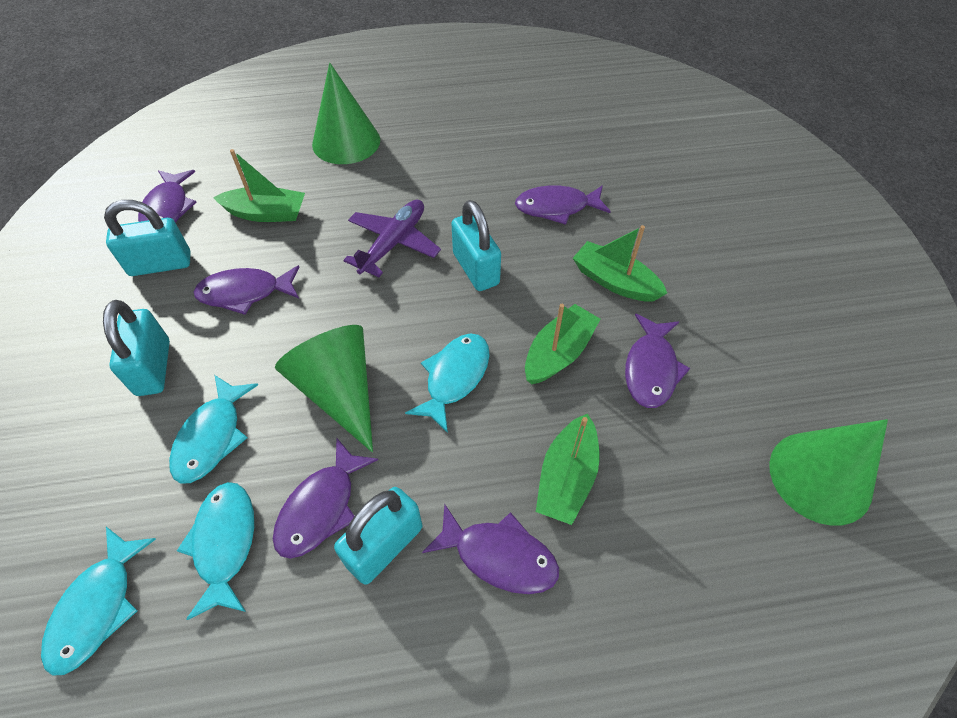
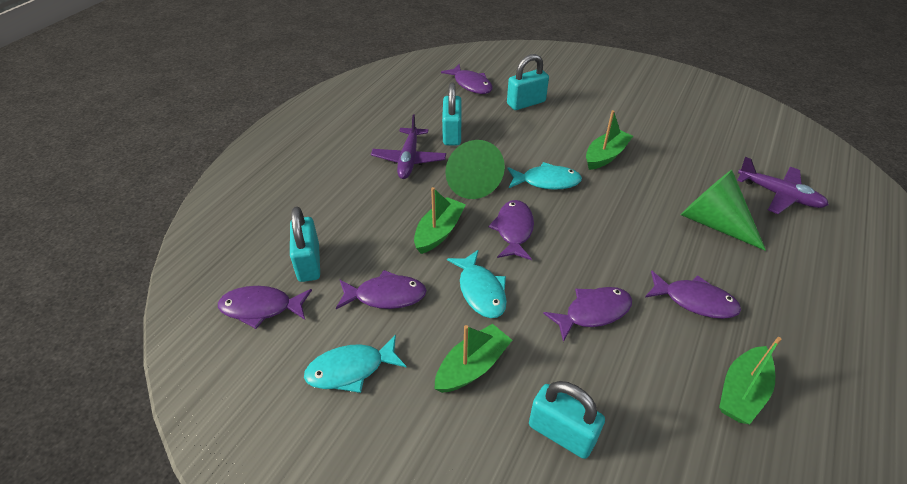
green cone: 3 -> 2
purple plane: 1 -> 2
turquoise fish: 4 -> 3

